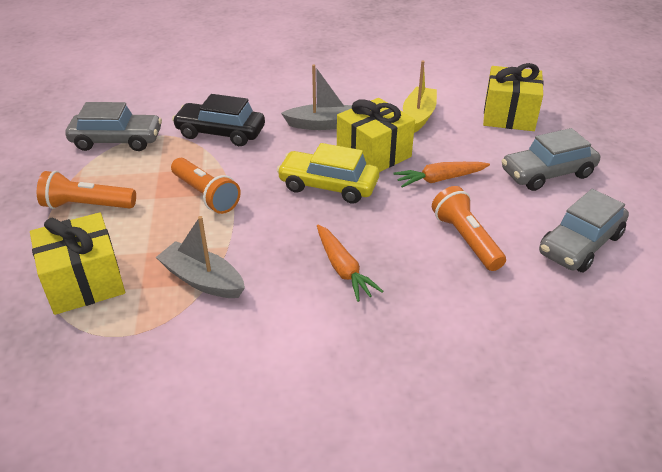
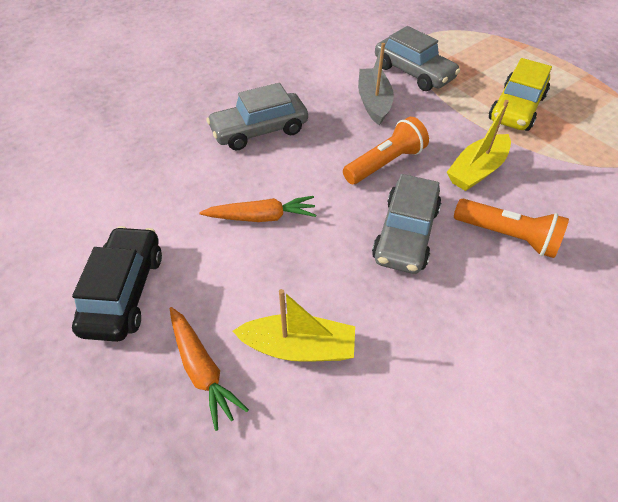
grey boat: 2 -> 1
orange flashlight: 3 -> 2
yellow boat: 1 -> 2
yellow gift: 3 -> 0

